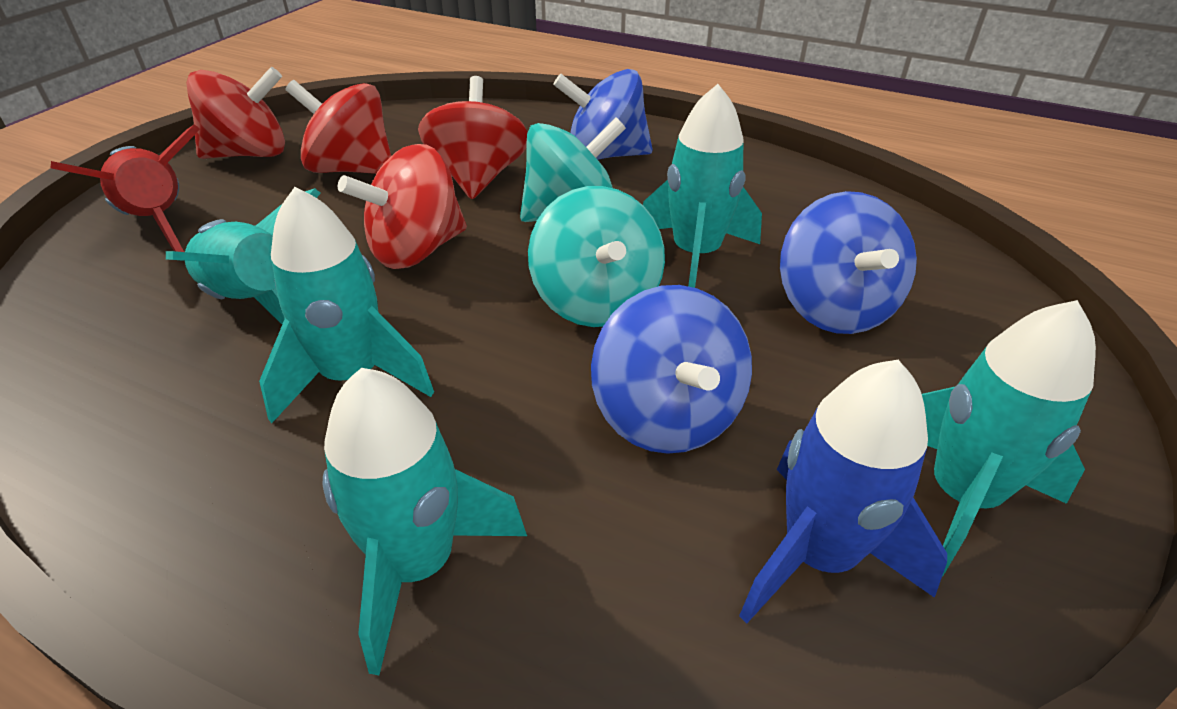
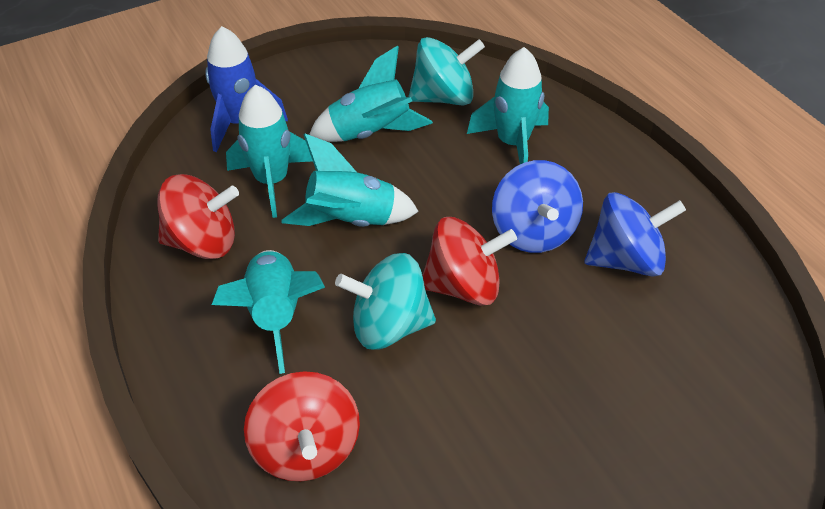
blue spinning top: 3 -> 2
red rocket: 1 -> 0
red spinning top: 4 -> 3

